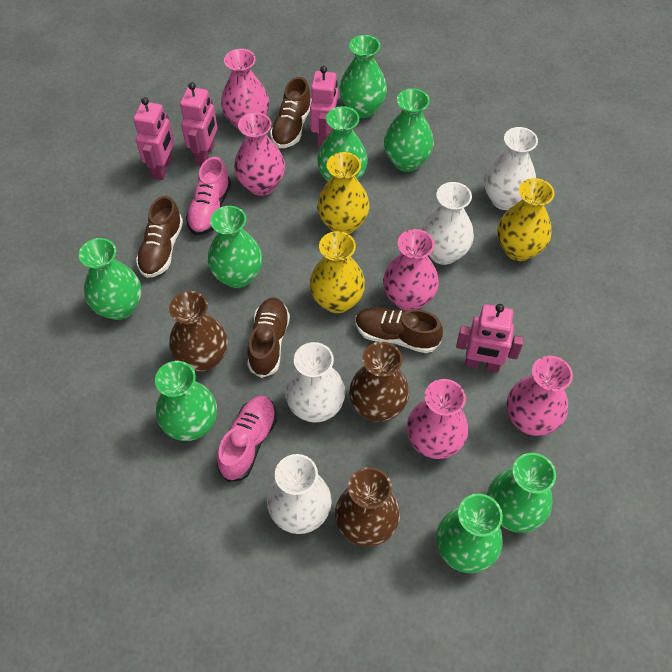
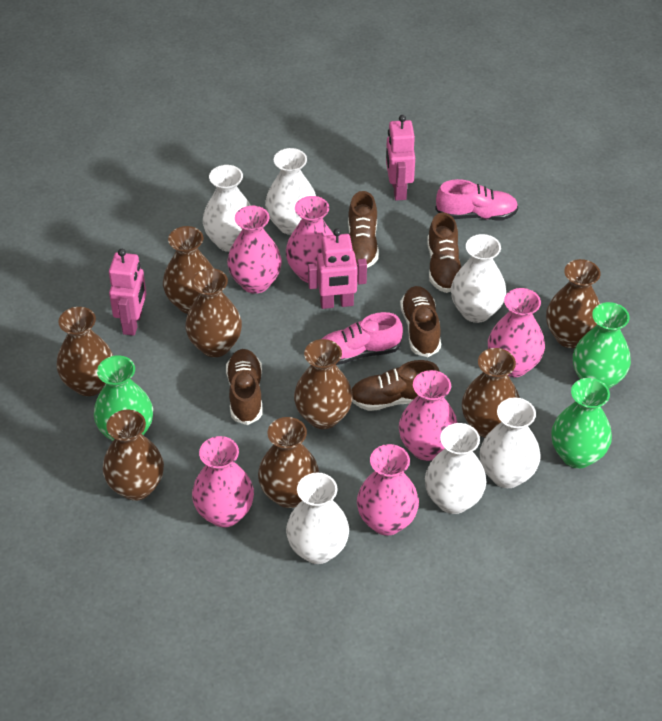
brown shoe: 4 -> 5
brown vase: 3 -> 8
green vase: 8 -> 3
pink robot: 4 -> 3
pink vase: 5 -> 6
white vase: 4 -> 6
yellow vase: 3 -> 0

